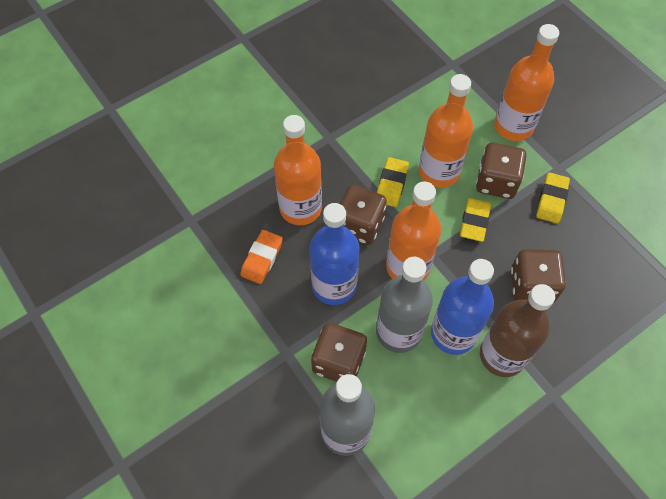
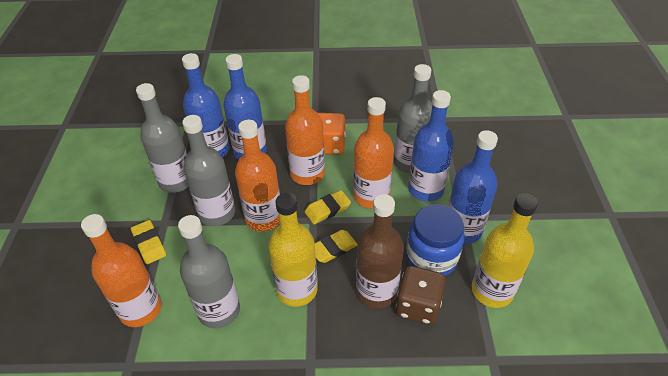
blue bottle: 2 -> 4
blue jar: 0 -> 1
brown dice: 4 -> 1
grey bottle: 2 -> 4
orange dice: 0 -> 1
orange eraser: 1 -> 0
yellow bottle: 0 -> 2

